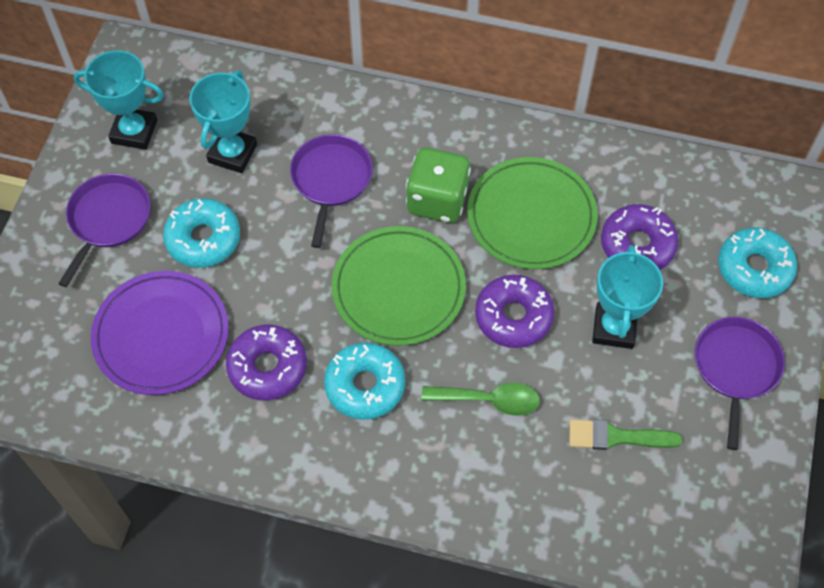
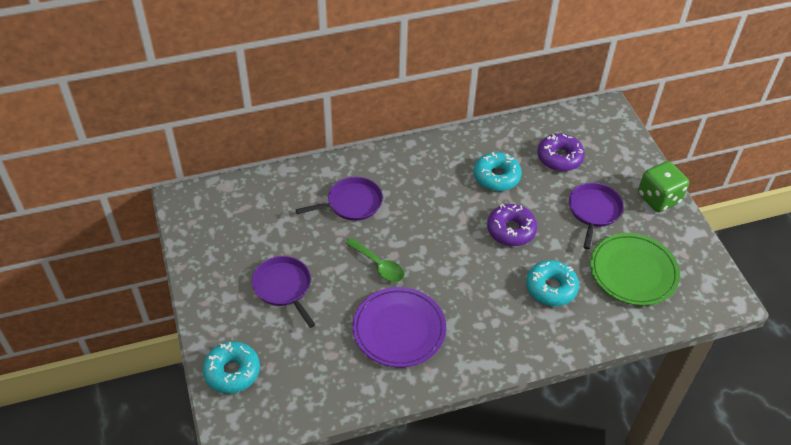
green brush: 1 -> 0
green plate: 2 -> 1
purple donut: 3 -> 2
turquoise trophy: 3 -> 0

